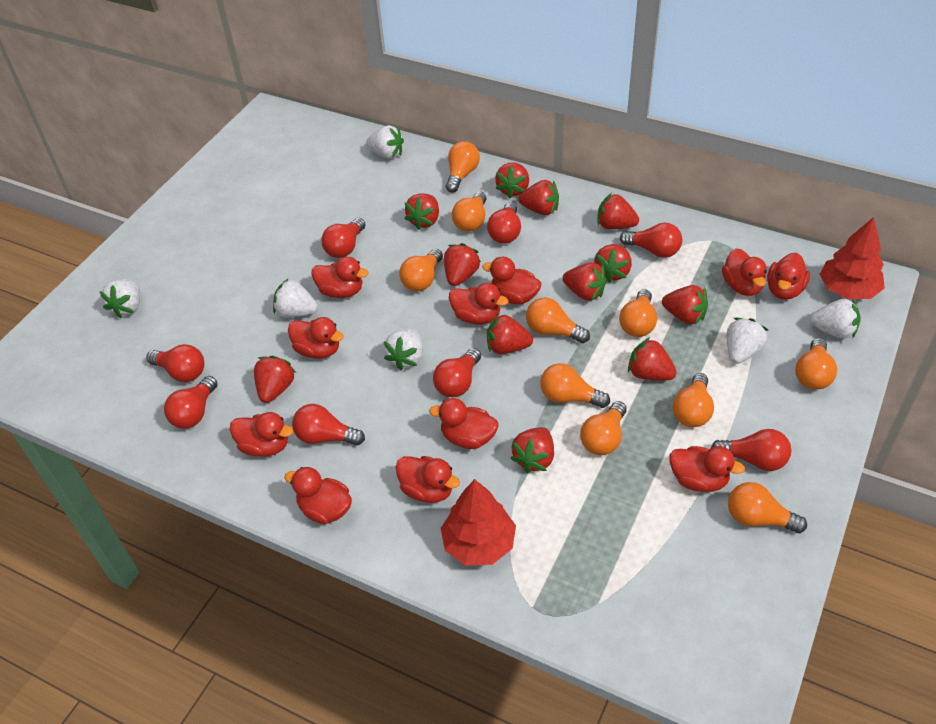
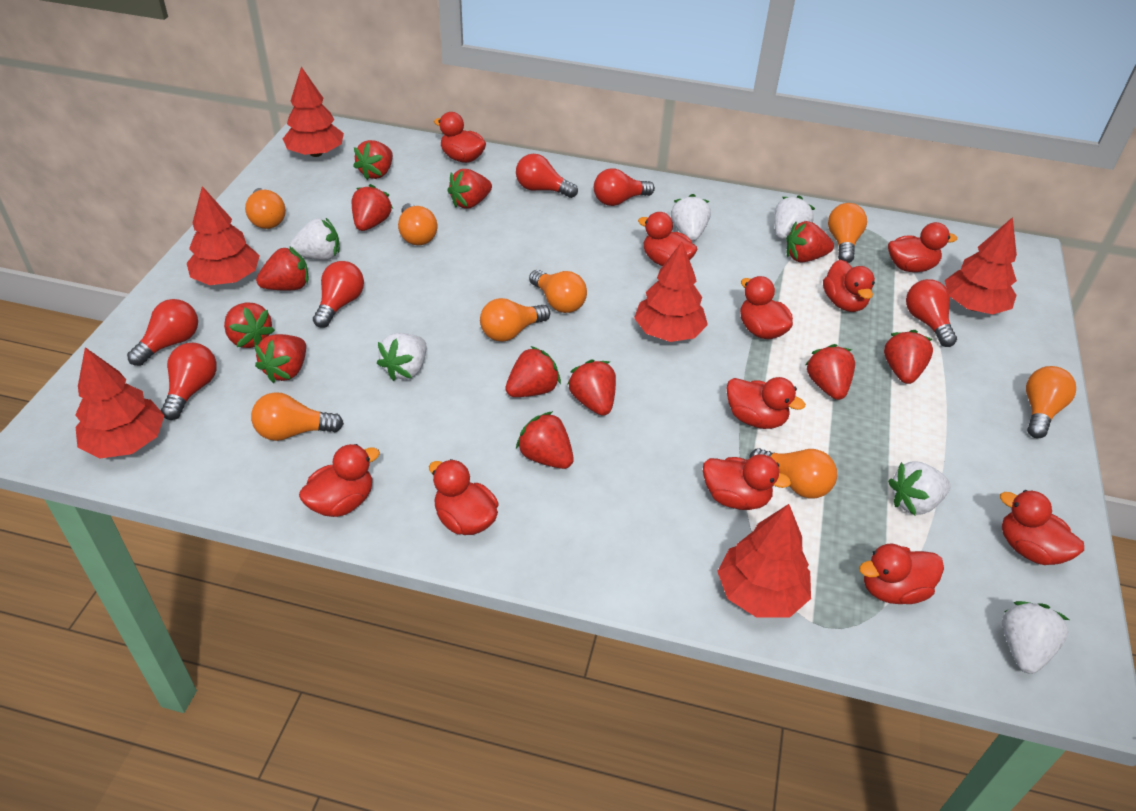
orange light bulb: 10 -> 8
red light bulb: 8 -> 6
red tree: 2 -> 6

